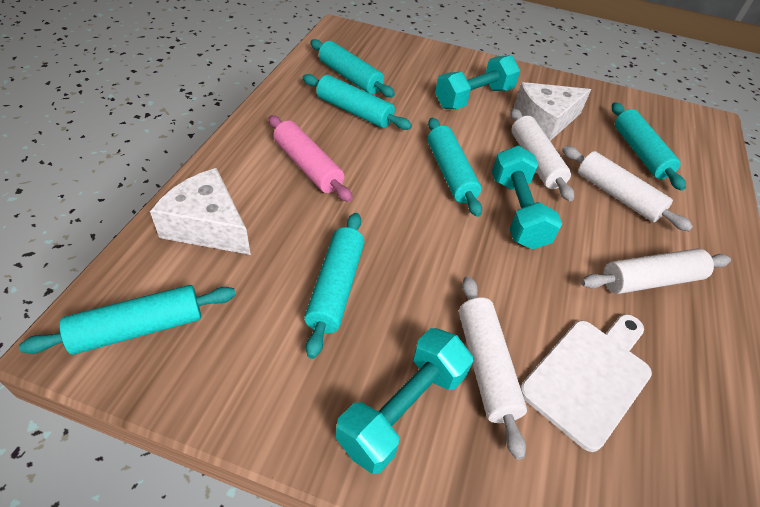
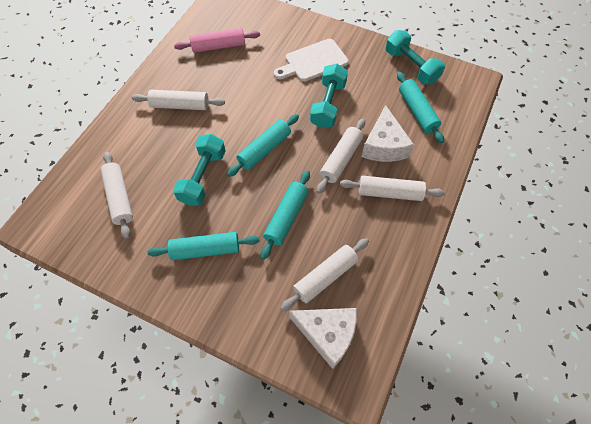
turquoise rolling pin: 6 -> 4
white rolling pin: 4 -> 5

